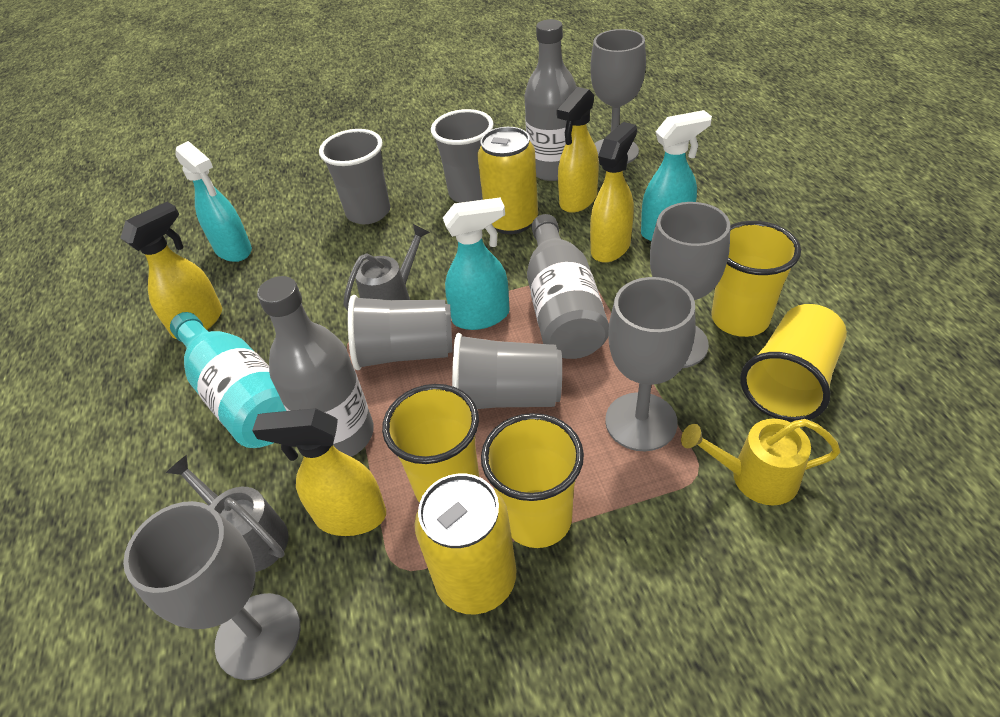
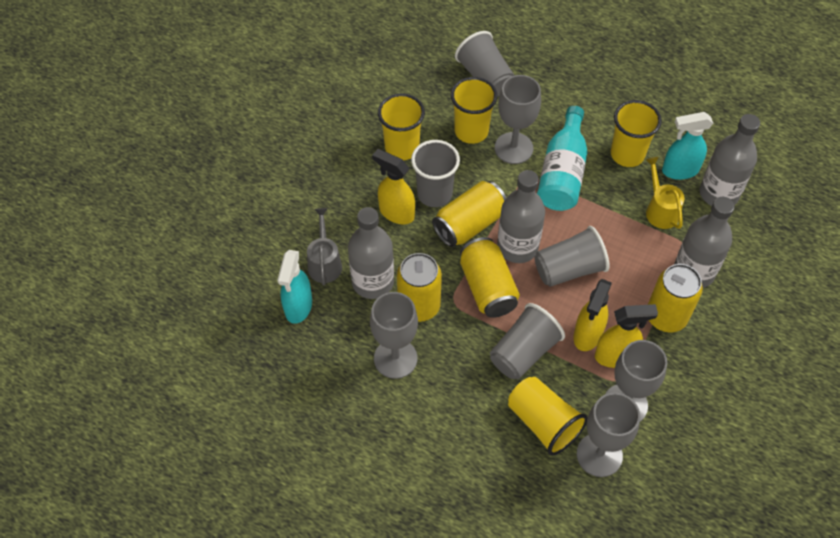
grey bottle: 3 -> 4
grey watering can: 2 -> 1
turquoise spray bottle: 3 -> 2
yellow can: 2 -> 4
yellow spray bottle: 4 -> 3

